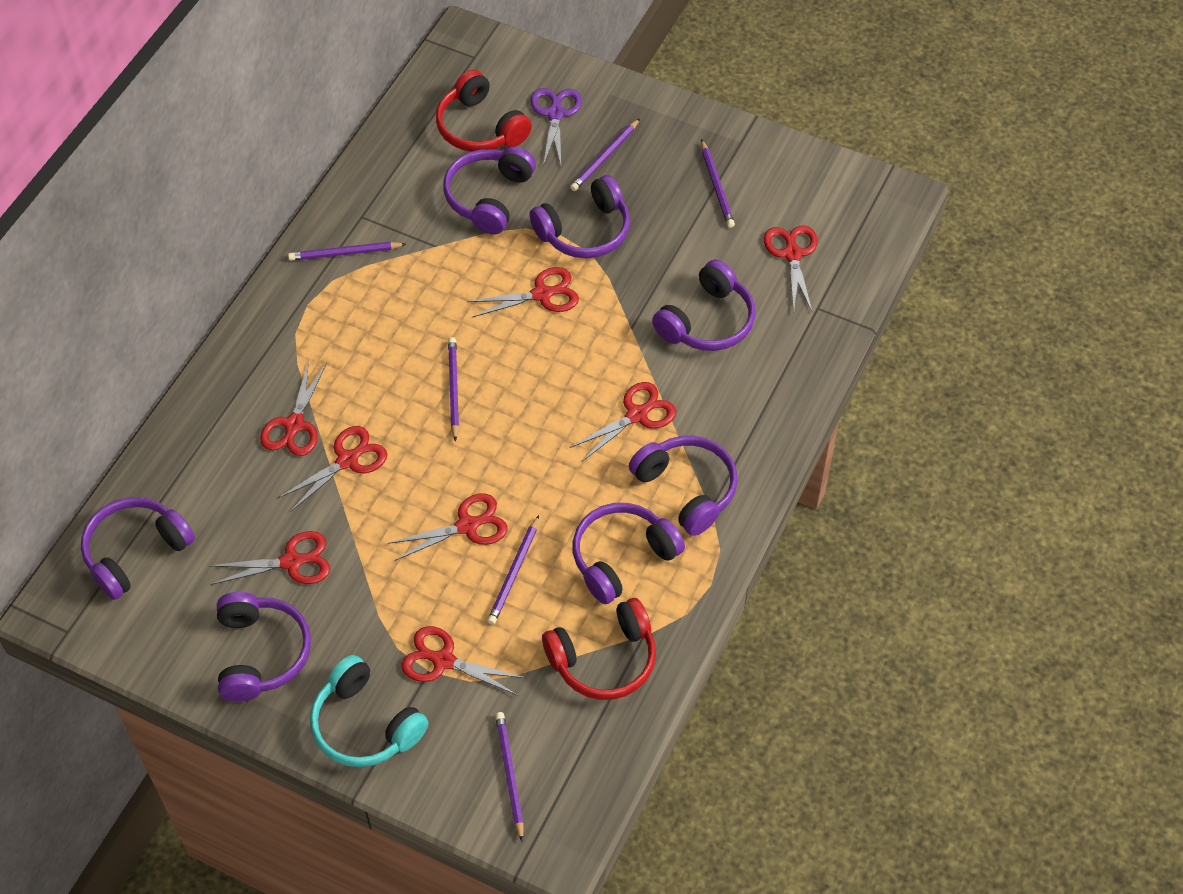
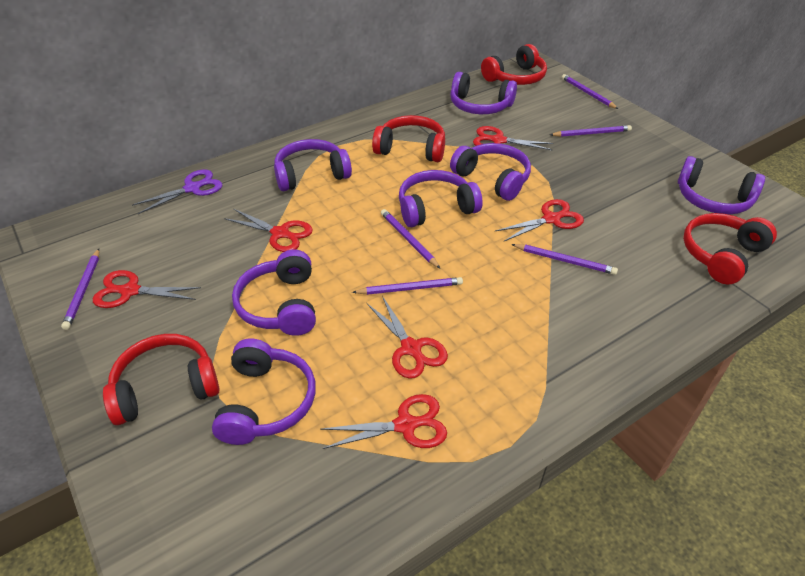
red headphones: 2 -> 4
red scissors: 8 -> 6
turquoise headphones: 1 -> 0

